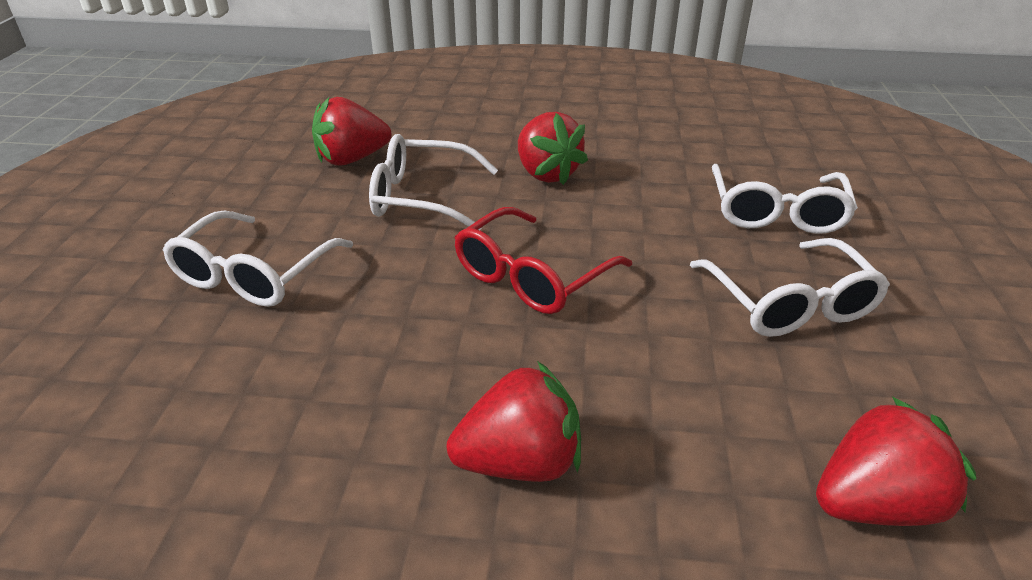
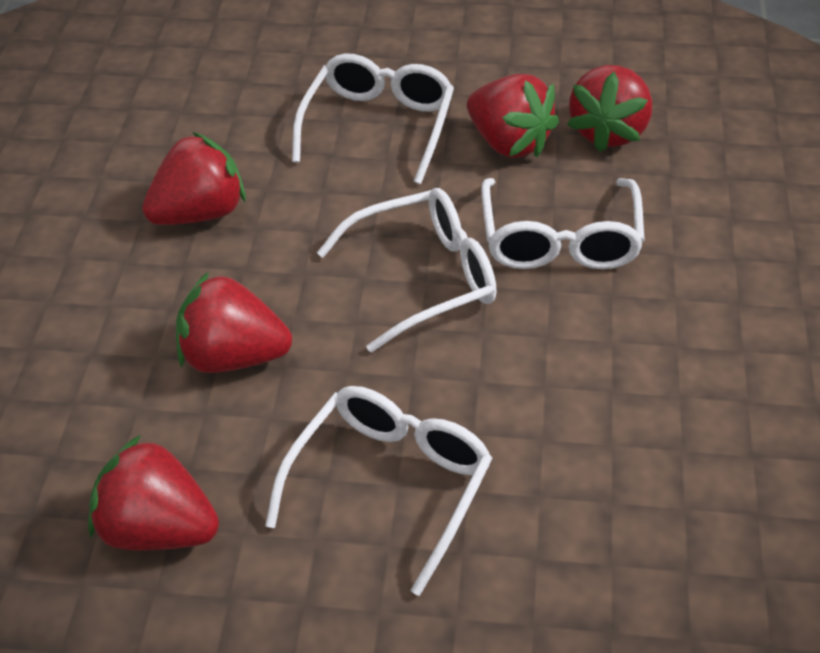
red glasses: 1 -> 0
red strawberry: 4 -> 5

